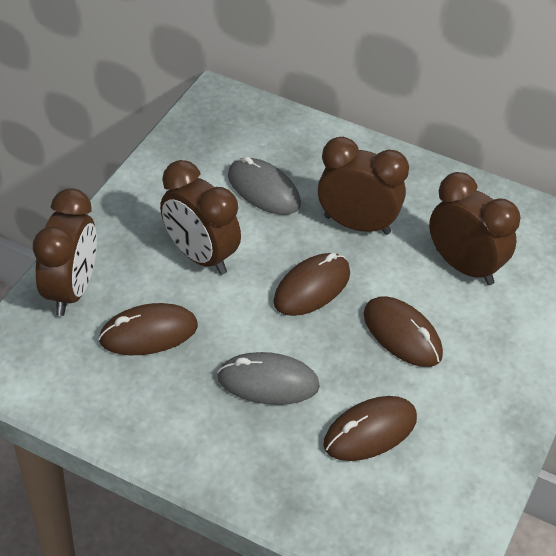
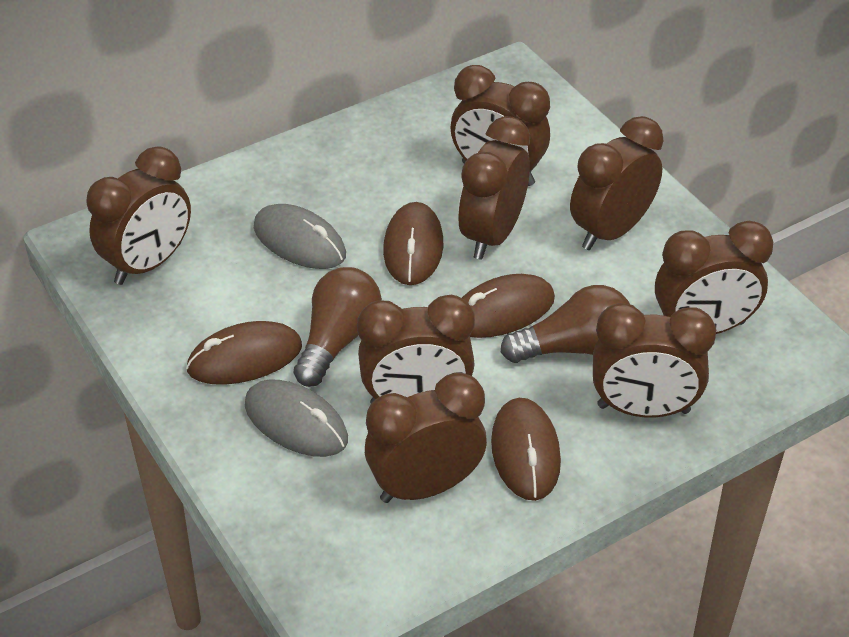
brown clock: 4 -> 8
brown light bulb: 0 -> 2

